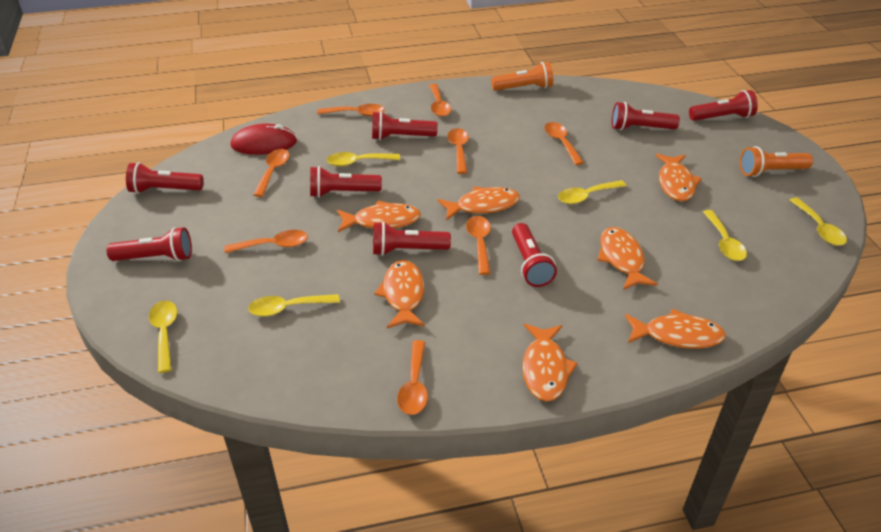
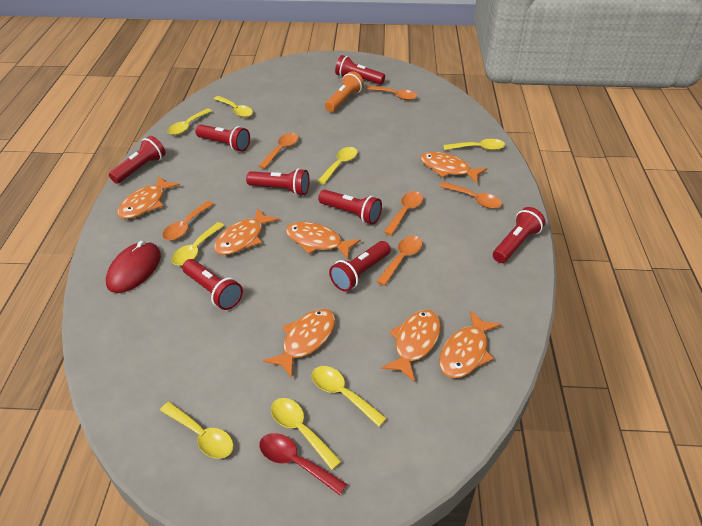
orange flashlight: 2 -> 1
orange spoon: 8 -> 6
red spoon: 0 -> 1
yellow spoon: 6 -> 8

